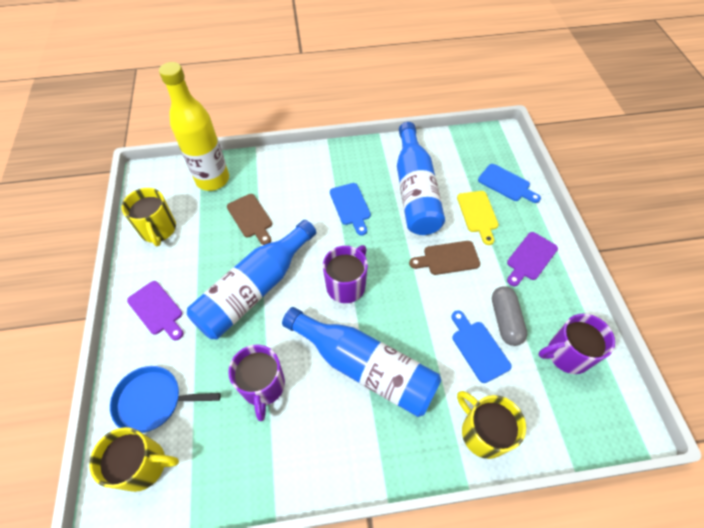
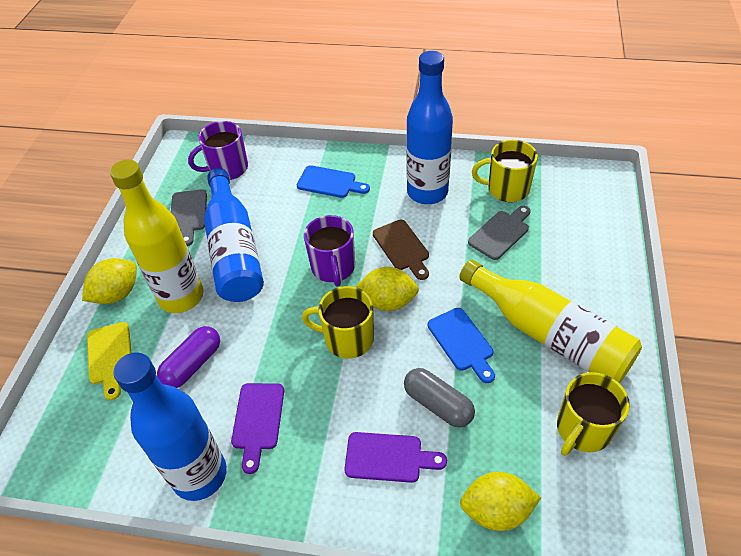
blue cutting board: 3 -> 2
blue pan: 1 -> 0
brown cutting board: 2 -> 1
grey cutting board: 0 -> 2
purple capsule: 0 -> 1
purple mug: 3 -> 2
yellow bottle: 1 -> 2
yellow lemon: 0 -> 3

